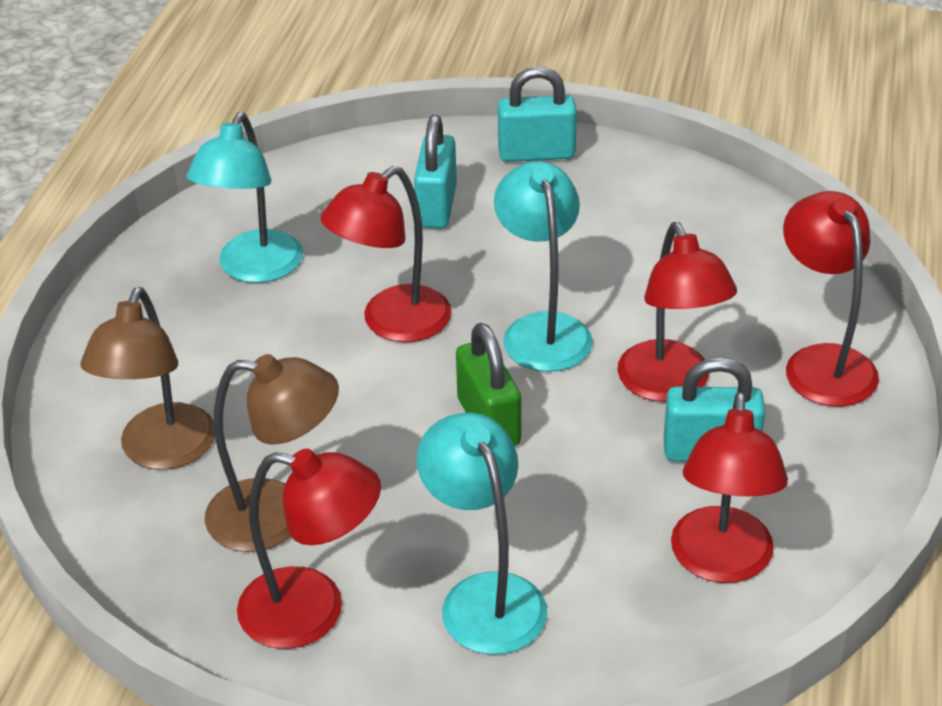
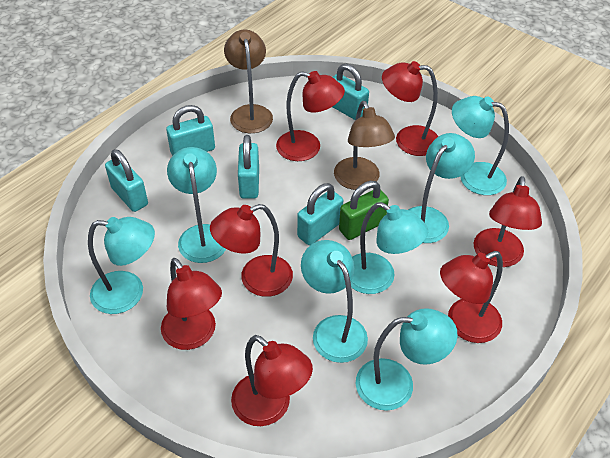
red lamp: 5 -> 7
turquoise lamp: 3 -> 7
turquoise padlock: 3 -> 5

